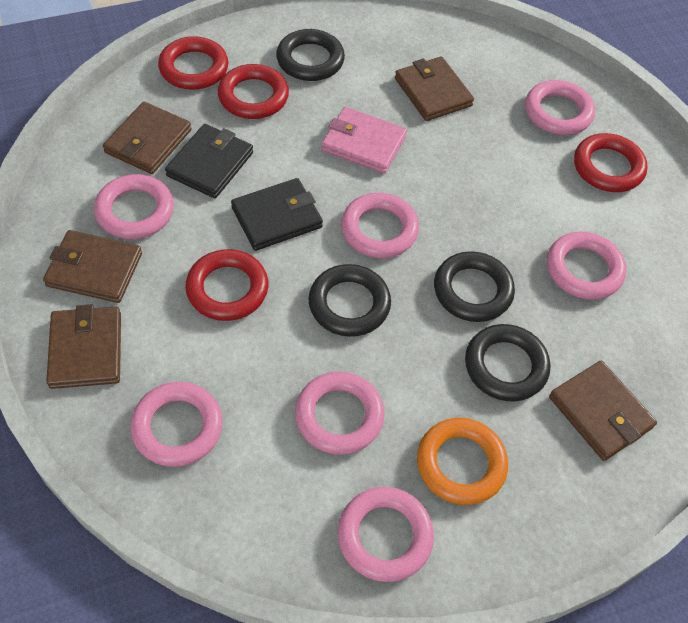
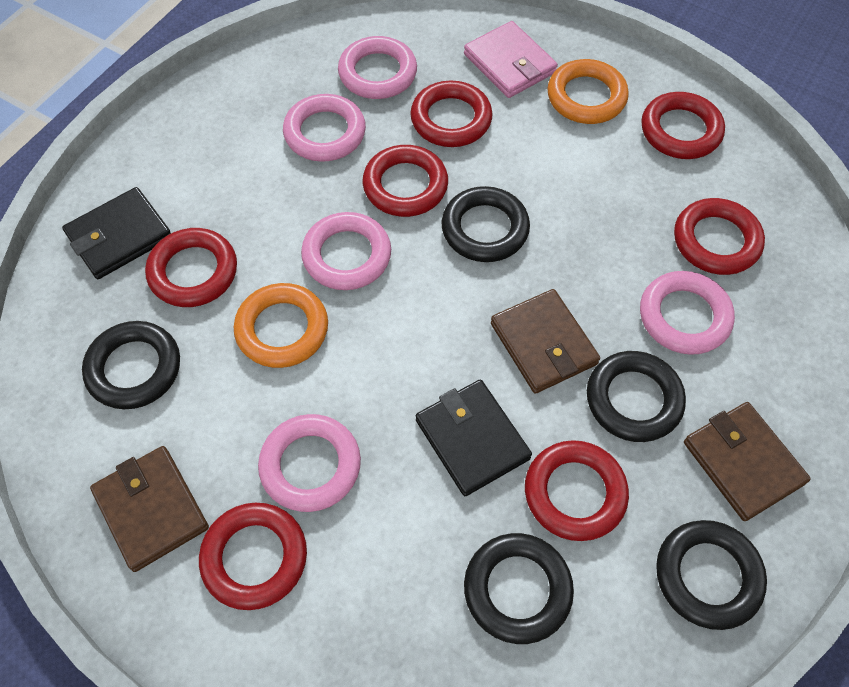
black ring: 4 -> 5
brown wallet: 5 -> 3
orange ring: 1 -> 2
pink ring: 7 -> 5
red ring: 4 -> 7

